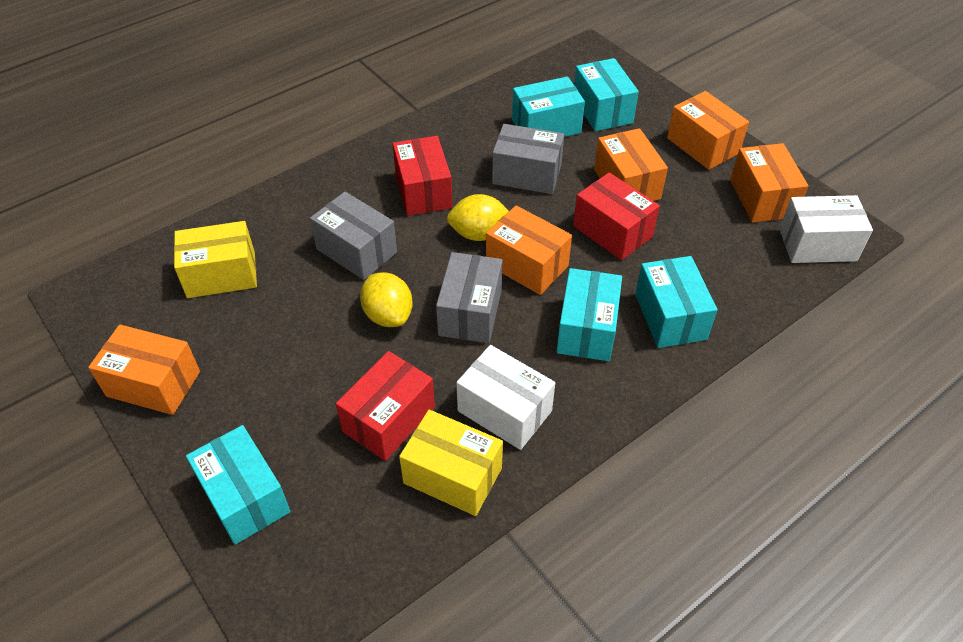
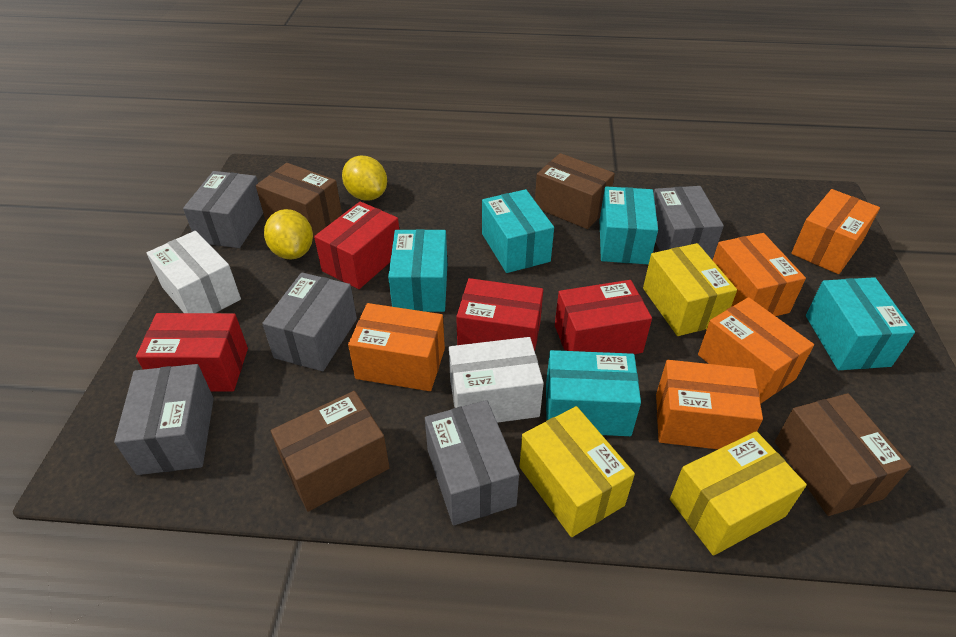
brown box: 0 -> 4
grey box: 3 -> 5
red box: 3 -> 4
yellow box: 2 -> 3

